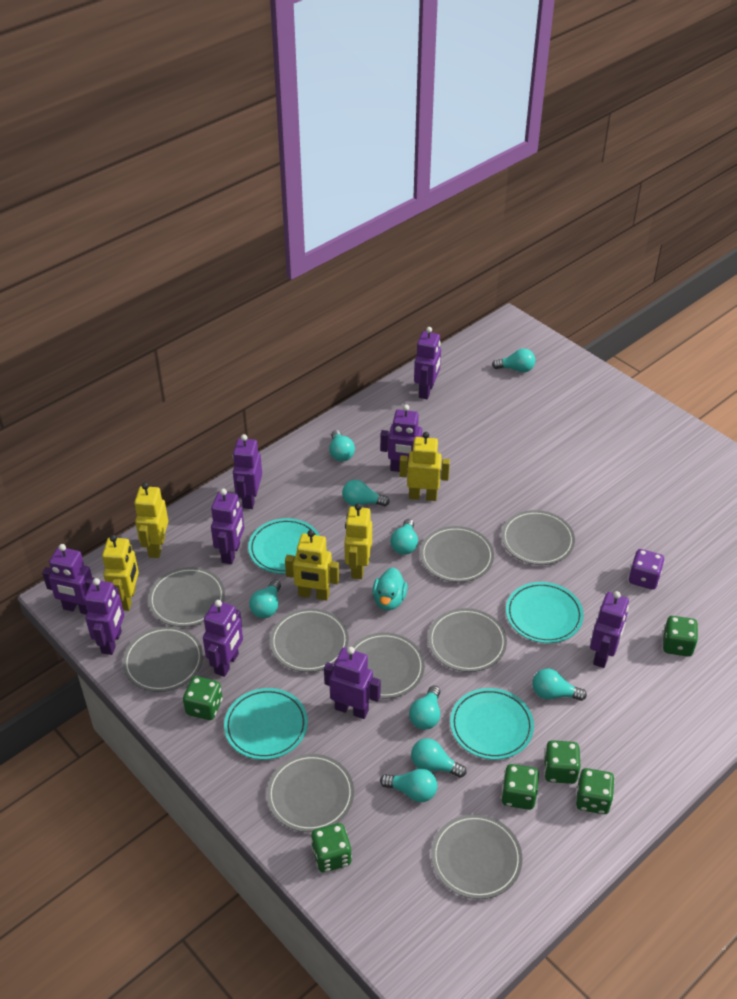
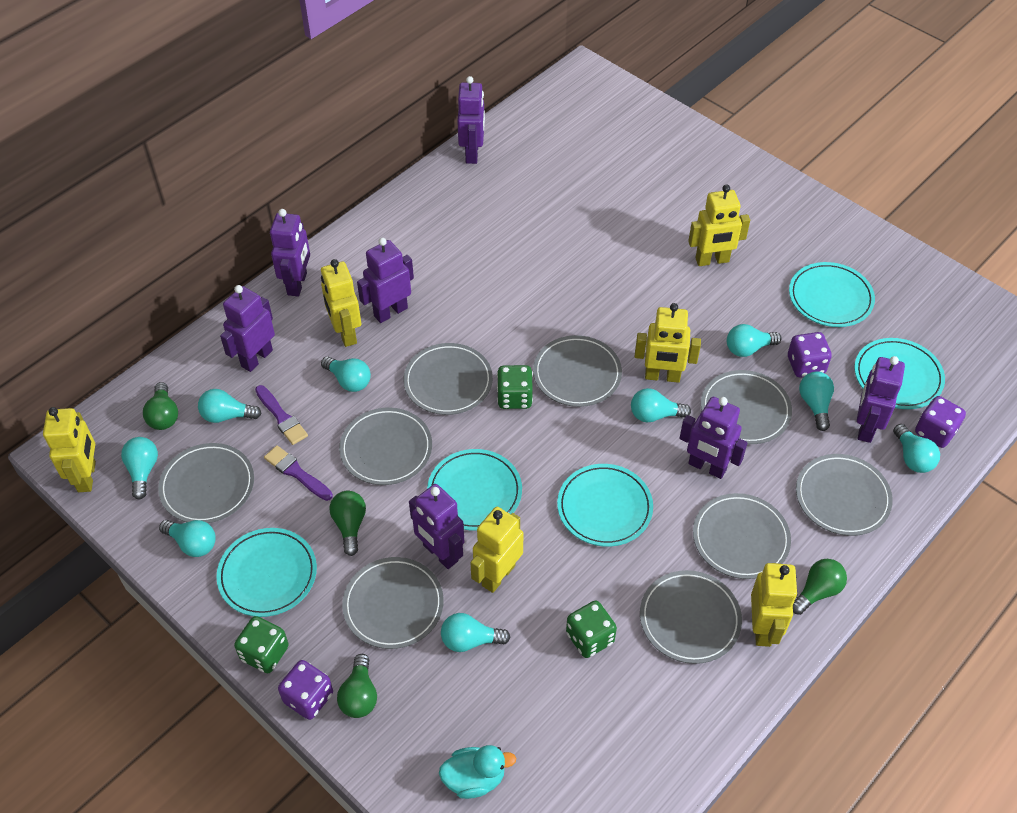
green dice: 6 -> 3
green light bulb: 0 -> 4
purple brush: 0 -> 2
purple dice: 1 -> 3
purple robot: 9 -> 7
turquoise plate: 4 -> 5
yellow robot: 5 -> 6

